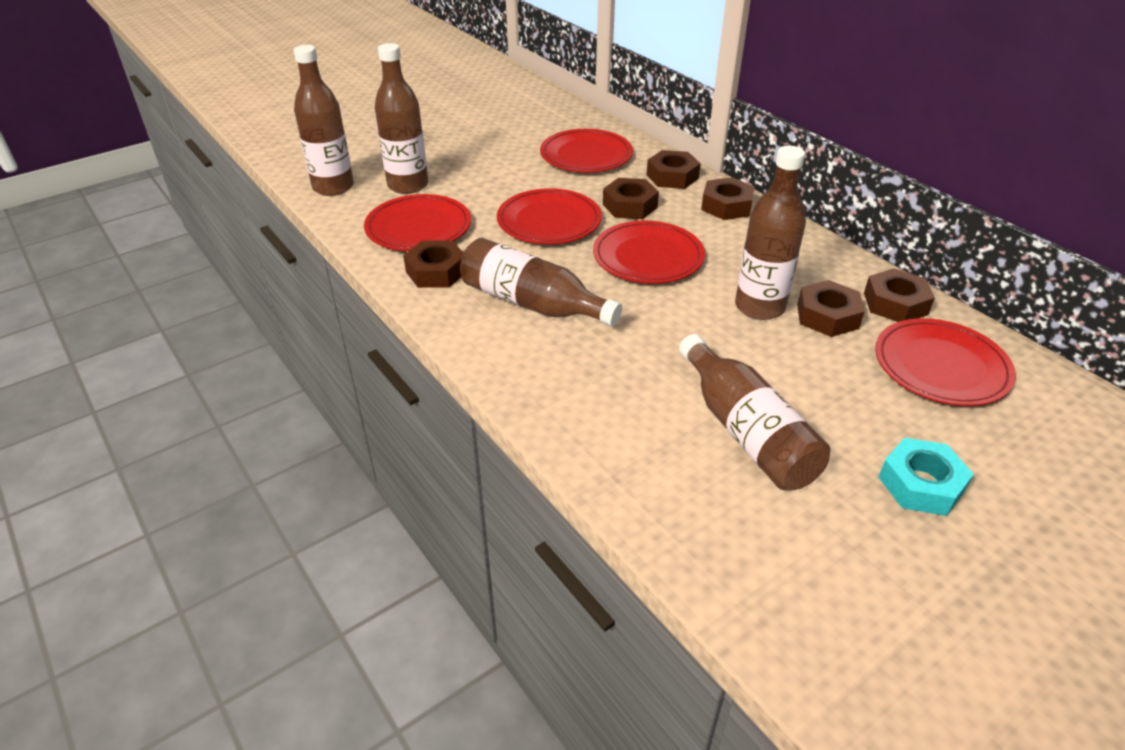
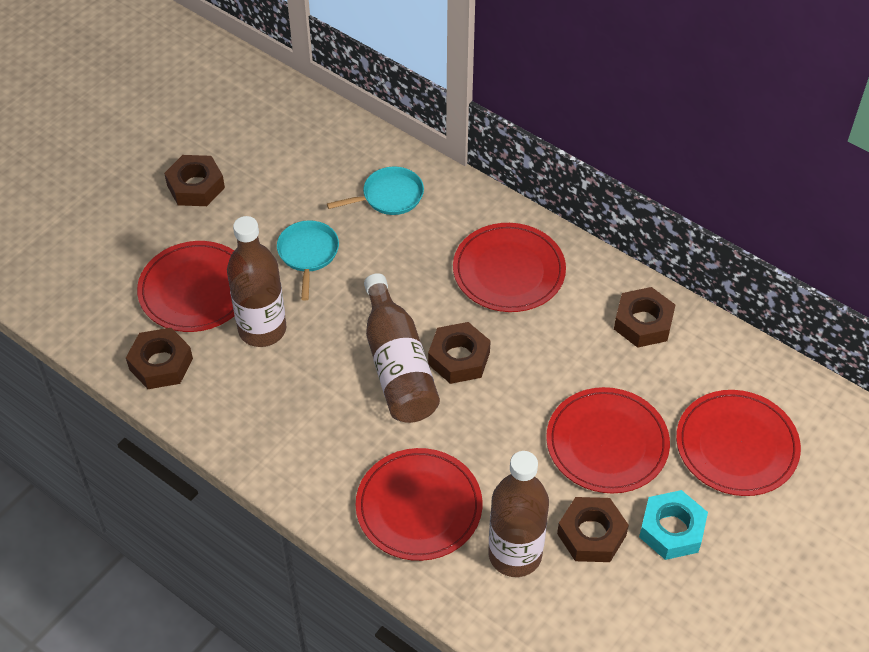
brown bottle: 5 -> 3
brown nut: 6 -> 5
turquoise pan: 0 -> 2

